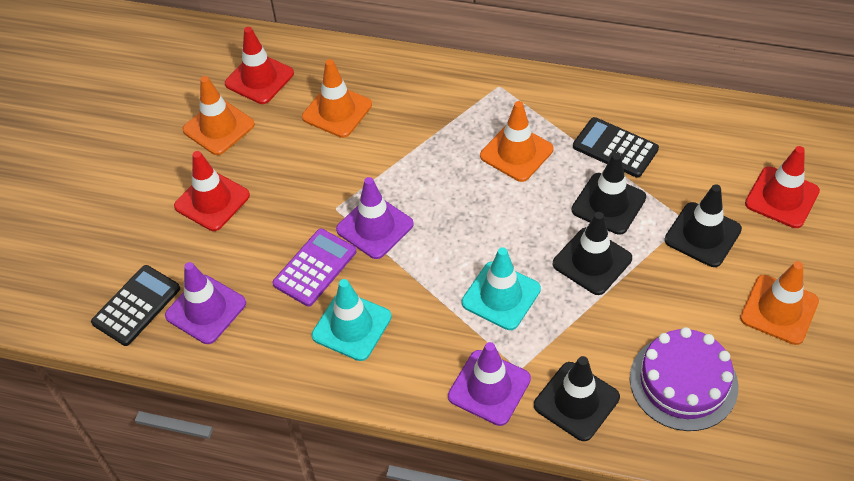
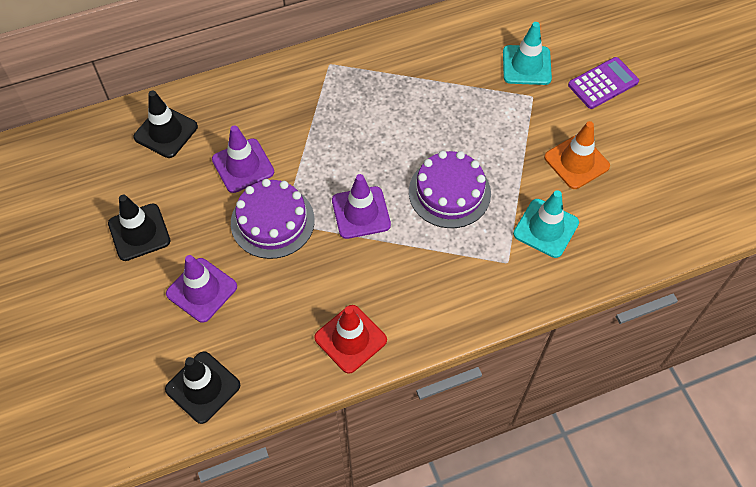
black calculator: 2 -> 0
black traffic cone: 4 -> 3
orange traffic cone: 4 -> 1
purple cake: 1 -> 2
red traffic cone: 3 -> 1

